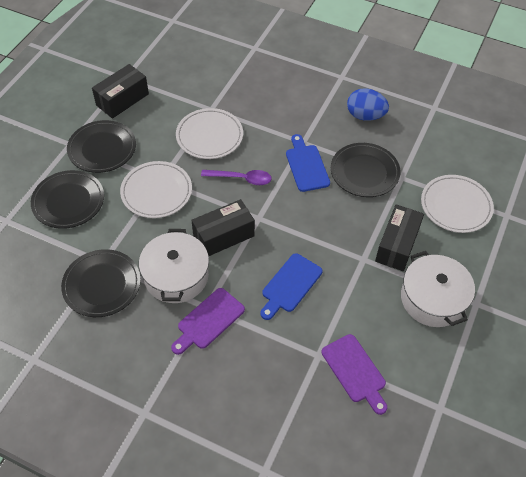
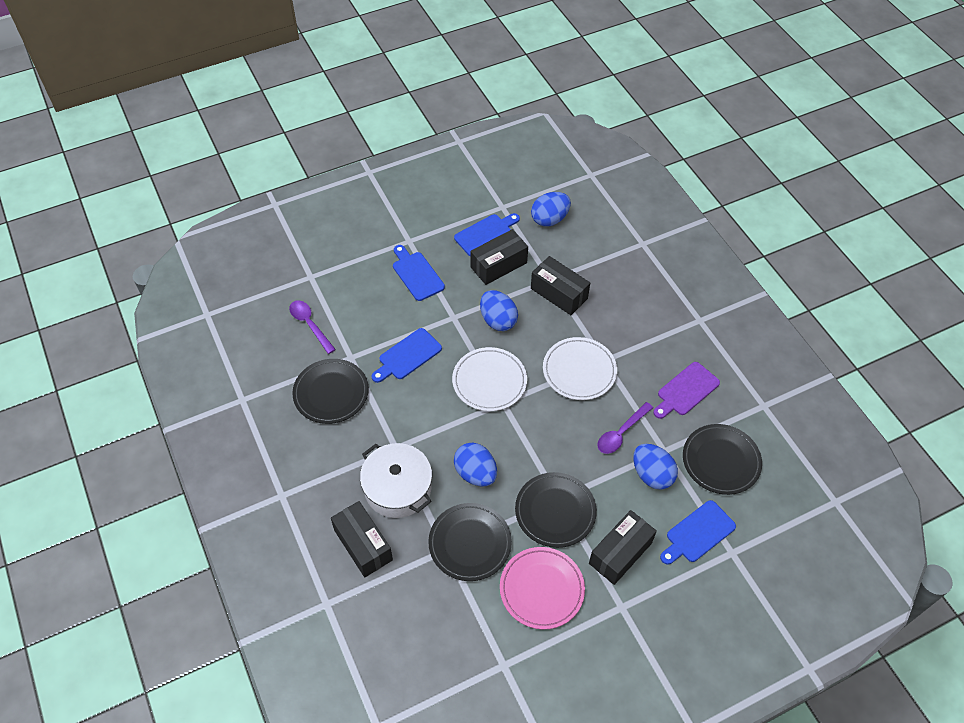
black box: 3 -> 4
blue cutting board: 2 -> 4
blue egg: 1 -> 4
pink plate: 0 -> 1
purple cutting board: 2 -> 1
purple spoon: 1 -> 2
white plate: 3 -> 2
white pot: 2 -> 1

